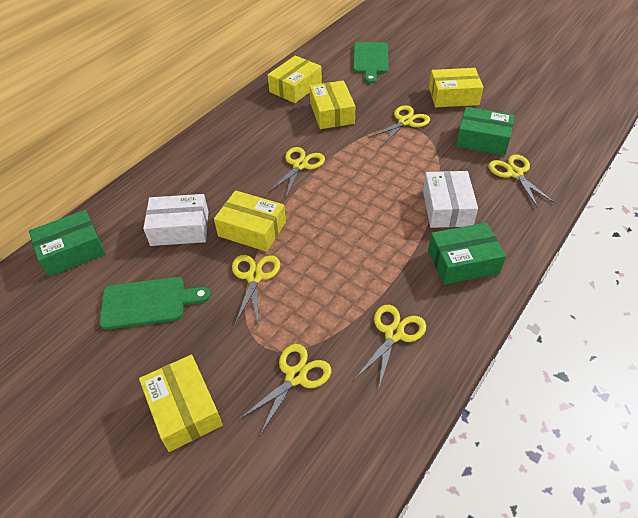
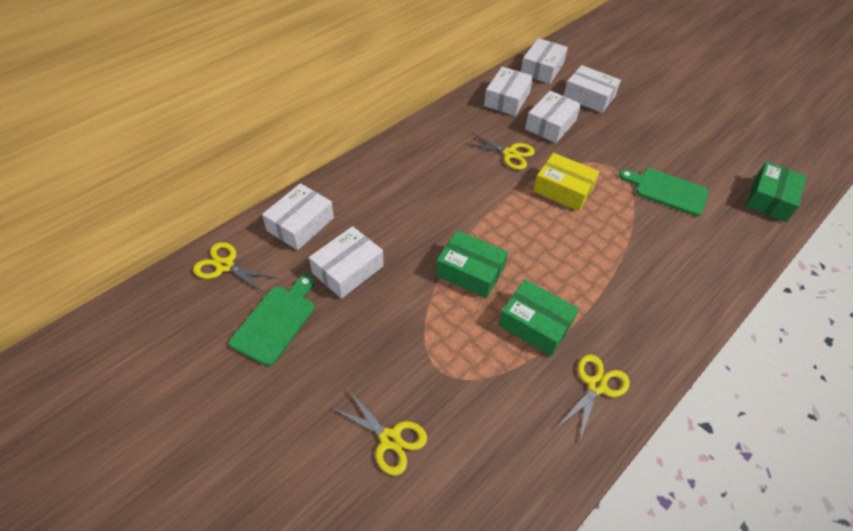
white box: 2 -> 6
yellow box: 5 -> 1
yellow scissors: 6 -> 4

